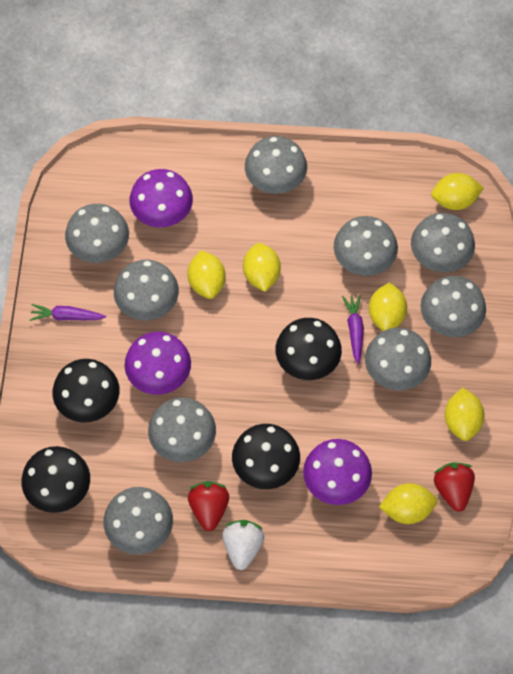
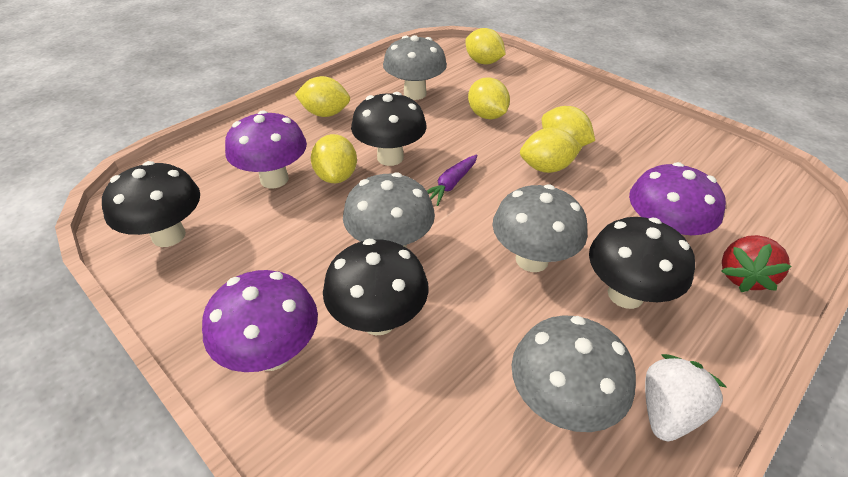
grey mushroom: 9 -> 4
purple carrot: 2 -> 1
red strawberry: 2 -> 1

